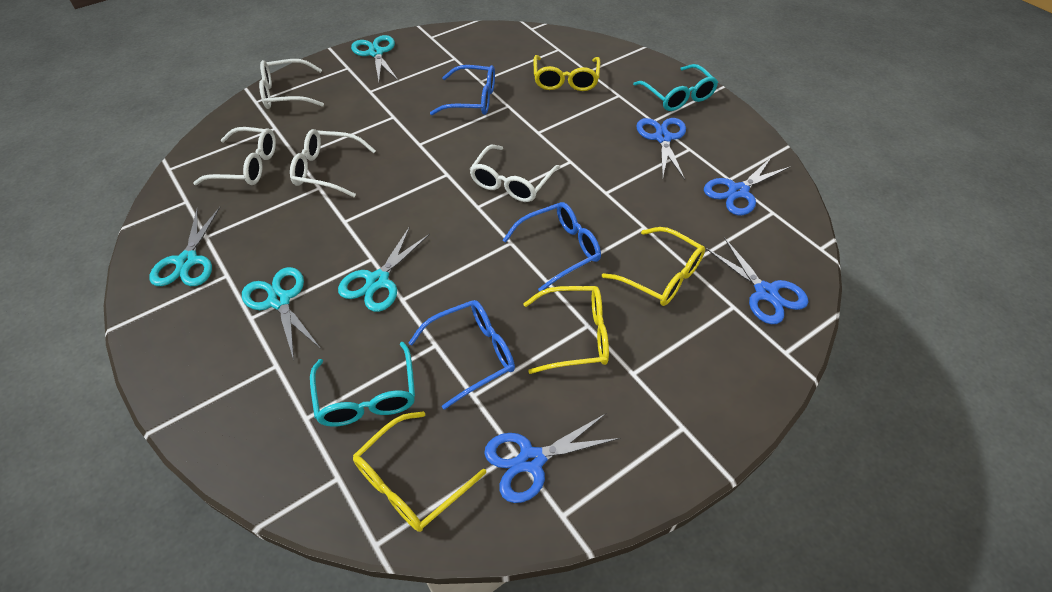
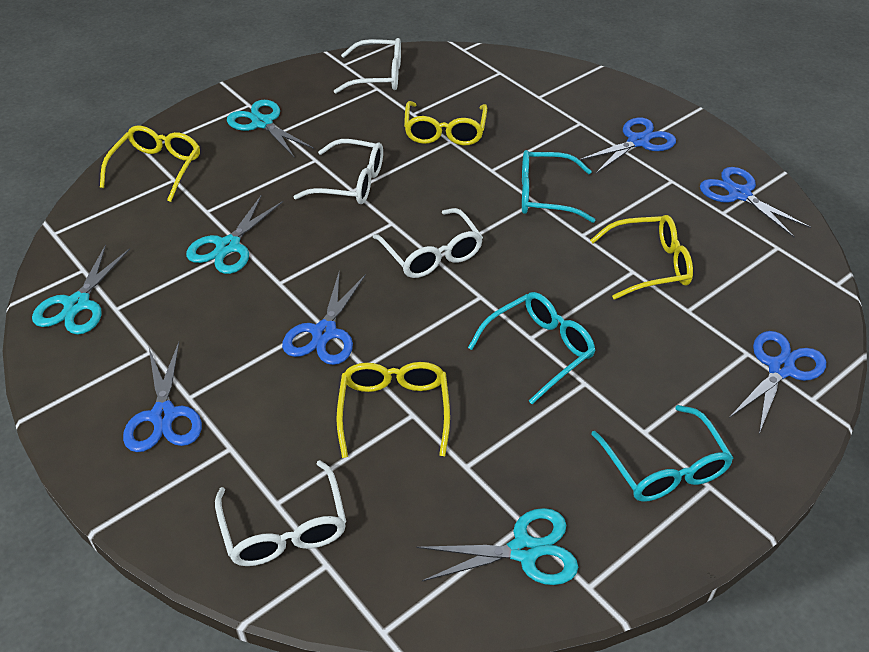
blue glasses: 3 -> 0
blue scissors: 4 -> 5
turquoise glasses: 2 -> 3

